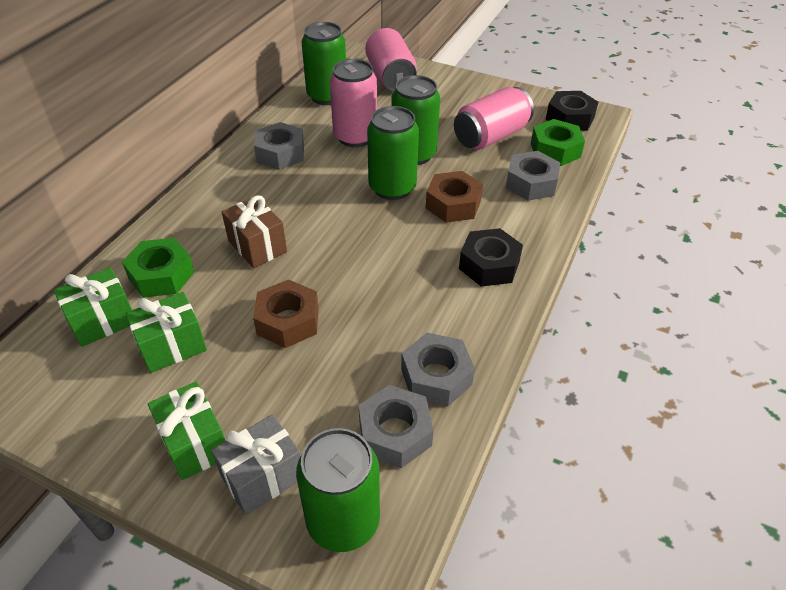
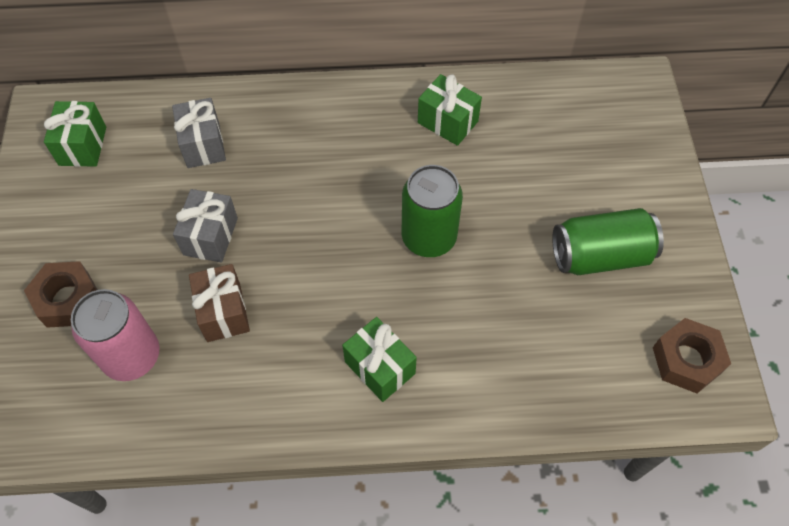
black nut: 2 -> 0
green can: 4 -> 2
green nut: 2 -> 0
grey gift: 1 -> 2
grey nut: 4 -> 0
pink can: 3 -> 1

